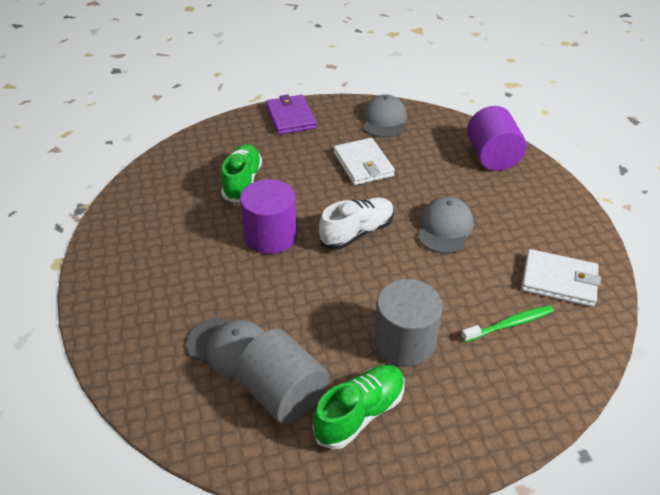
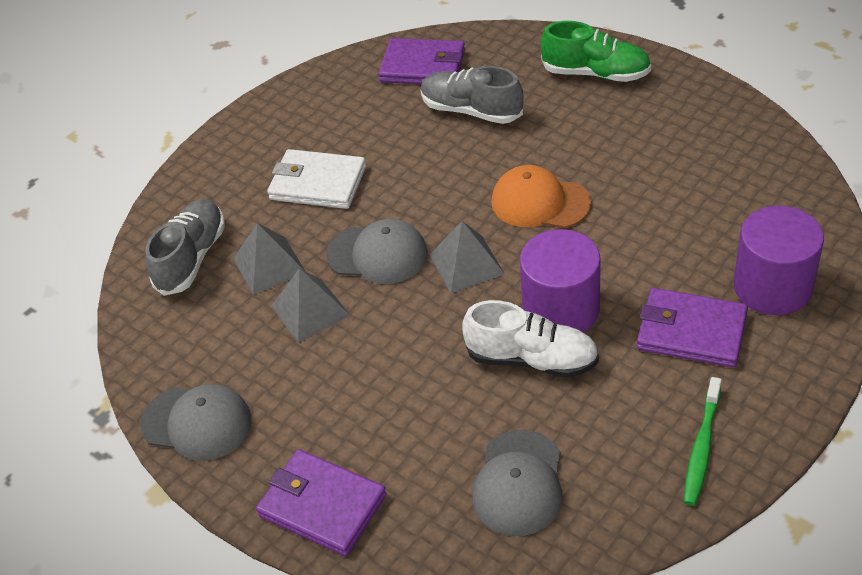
green shoe: 2 -> 1
grey cylinder: 2 -> 0
grey pyramid: 0 -> 3
grey shoe: 0 -> 2
orange cap: 0 -> 1
purple wallet: 1 -> 3
white wallet: 2 -> 1

